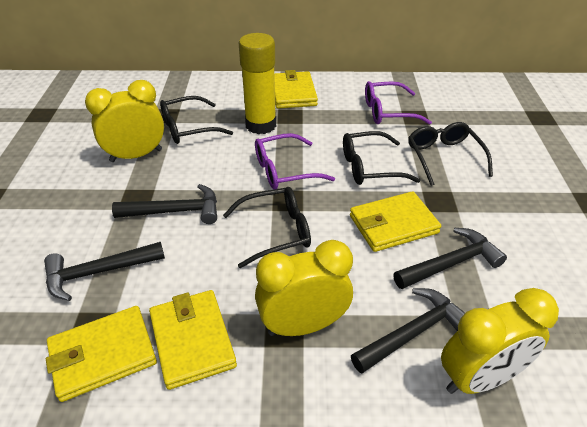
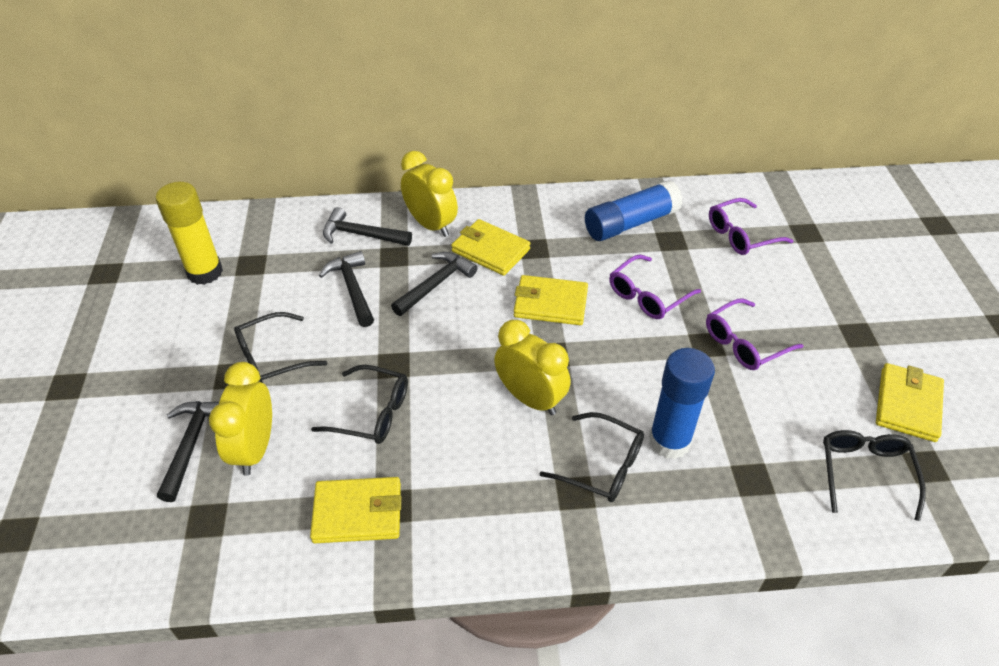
blue glue stick: 0 -> 2
purple glasses: 2 -> 3

